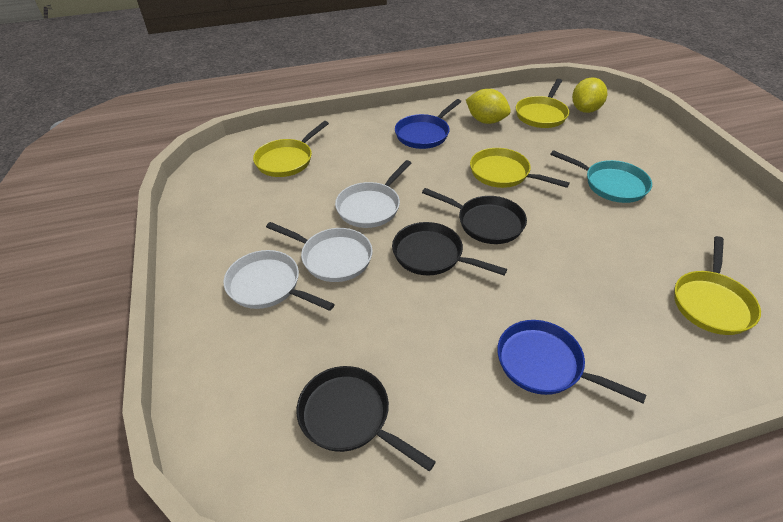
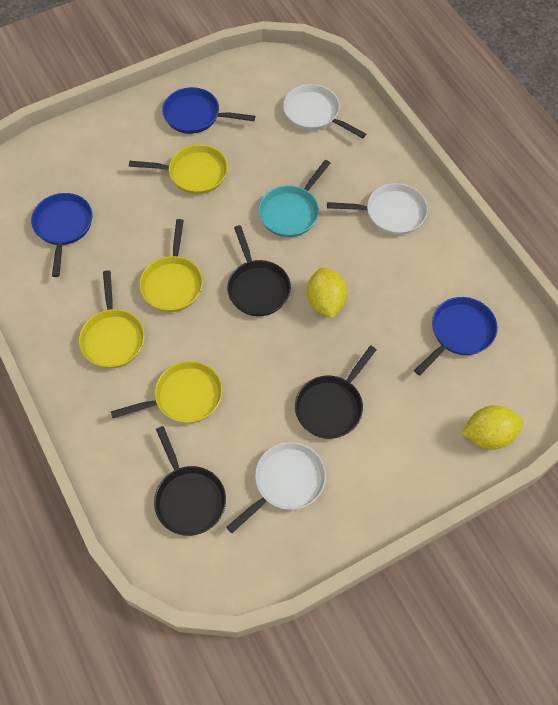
blue pan: 2 -> 3

